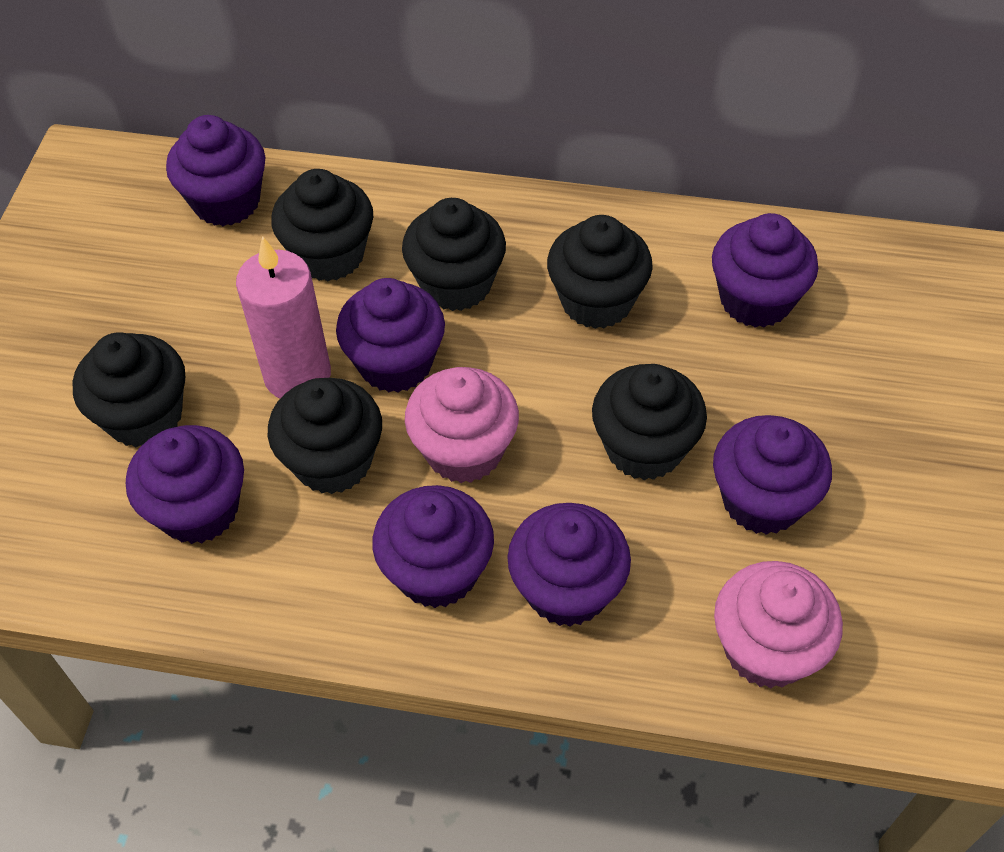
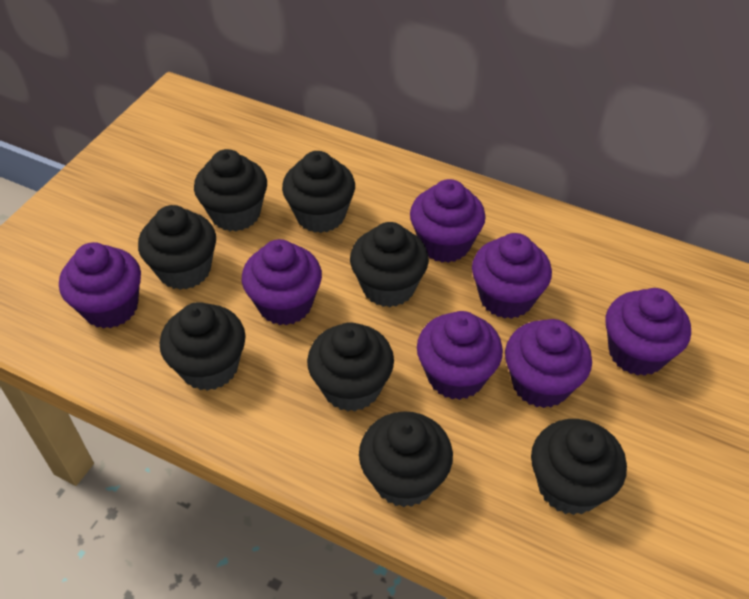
black cupcake: 6 -> 8
pink candle: 1 -> 0
pink cupcake: 2 -> 0

